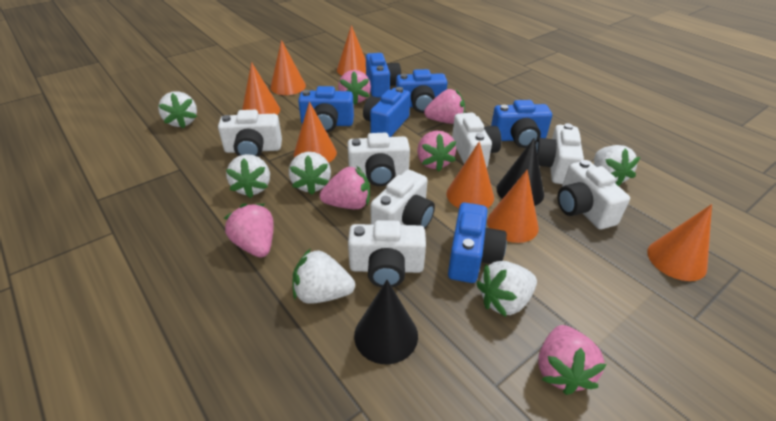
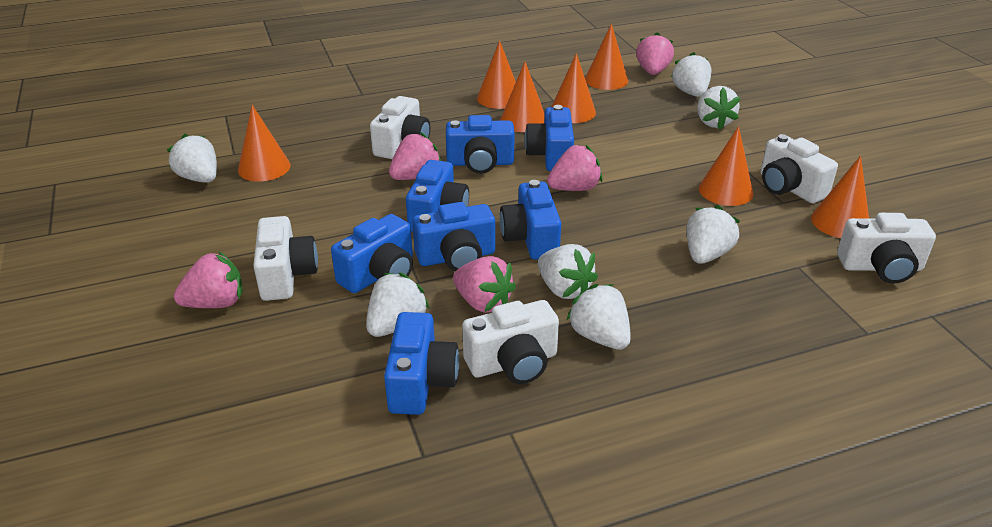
black cone: 2 -> 0
blue camera: 6 -> 7
pink strawberry: 6 -> 5
white camera: 7 -> 5
white strawberry: 6 -> 7

